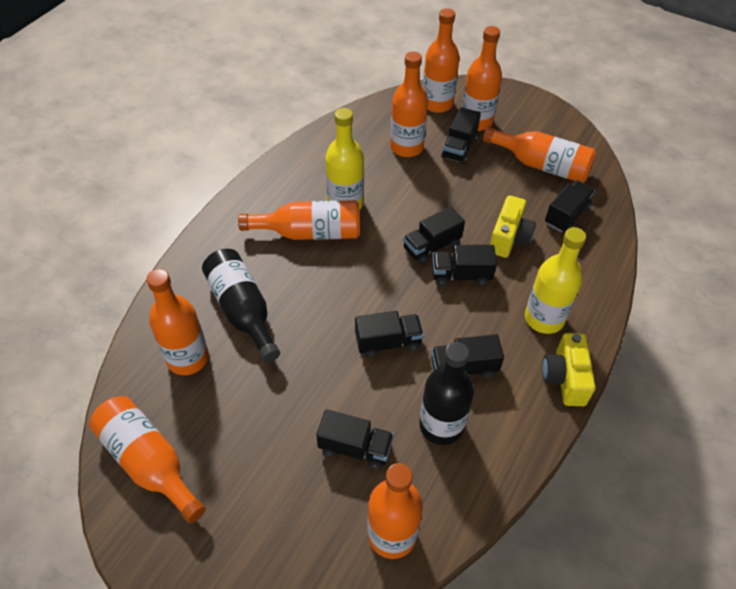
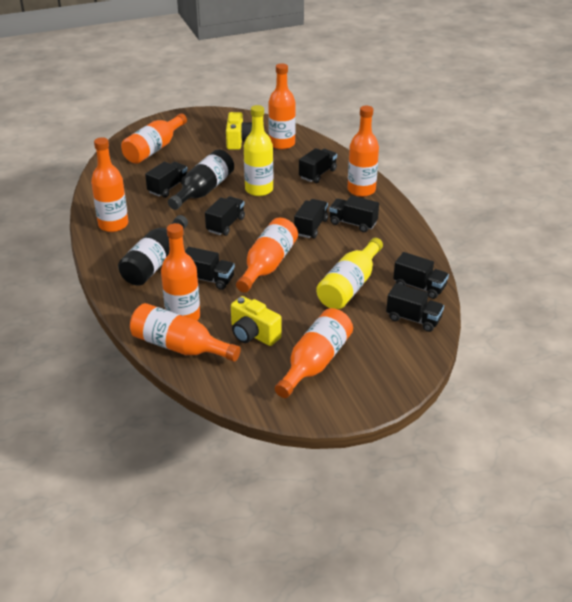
black truck: 7 -> 8

